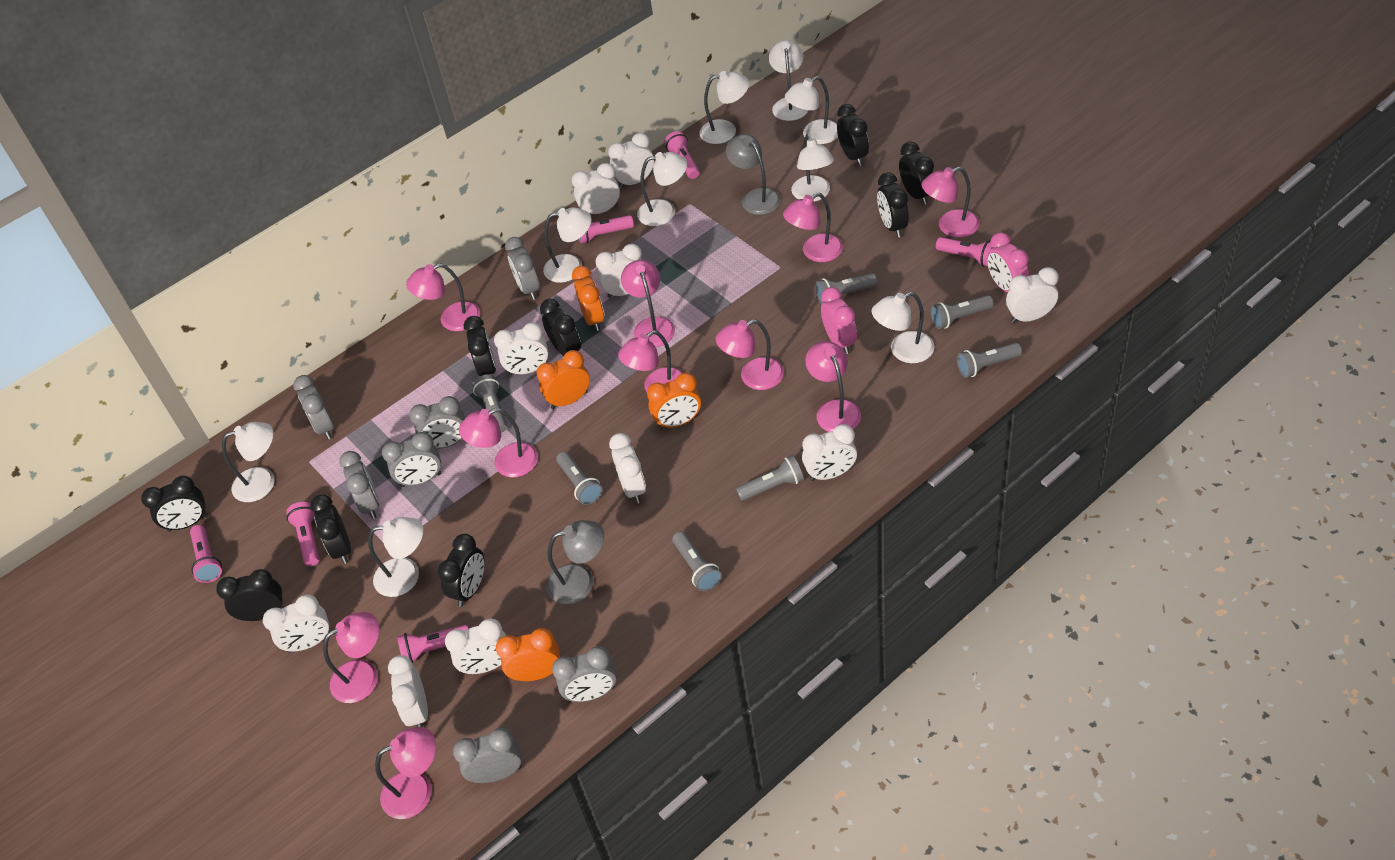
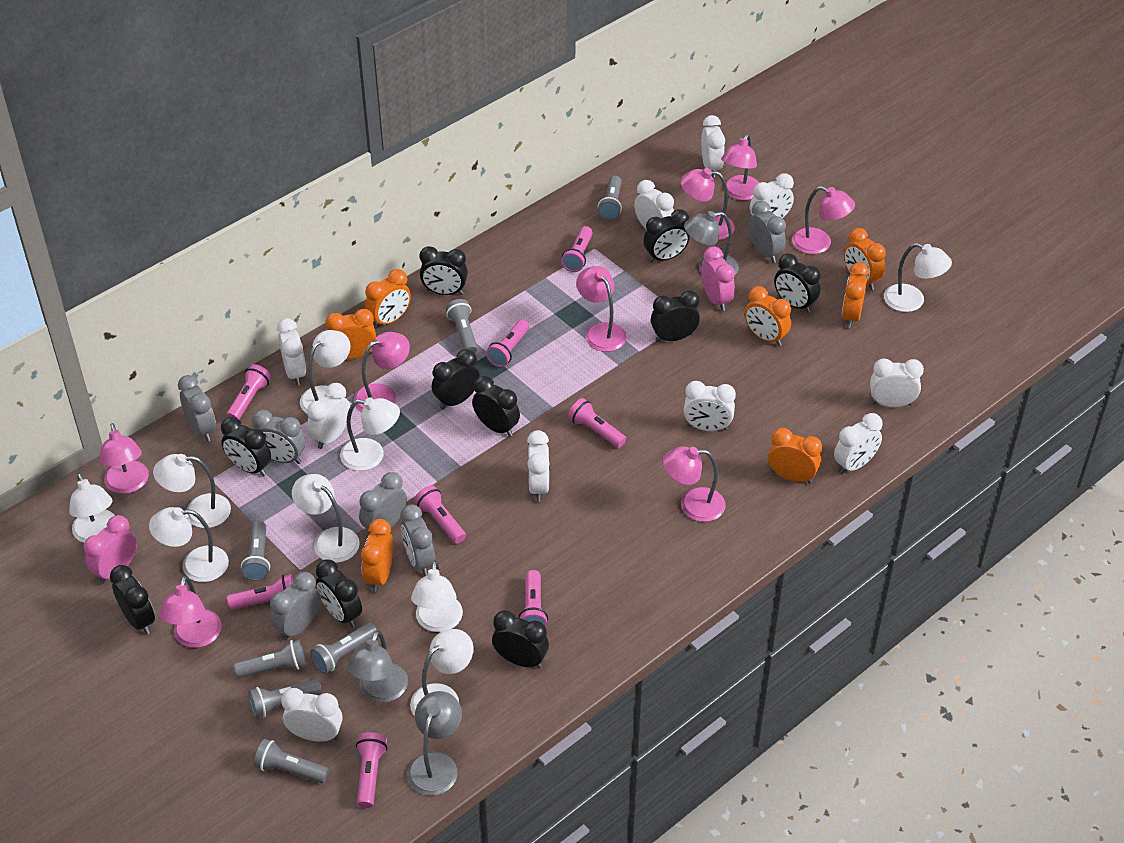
black clock: 9 -> 10
grey clock: 7 -> 6
grey lamp: 2 -> 3
orange clock: 4 -> 7
pink flashlight: 6 -> 8
pink lamp: 10 -> 8

